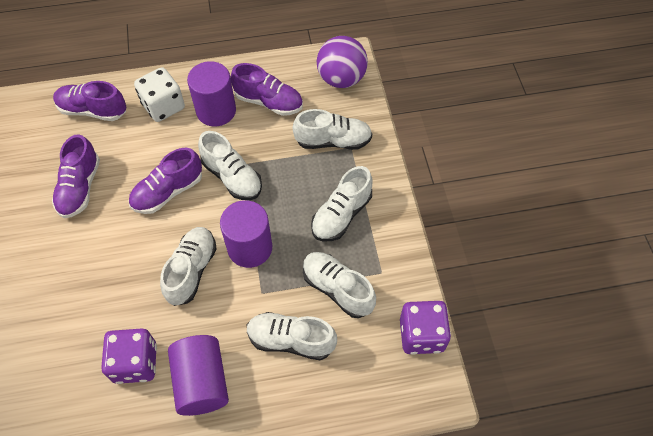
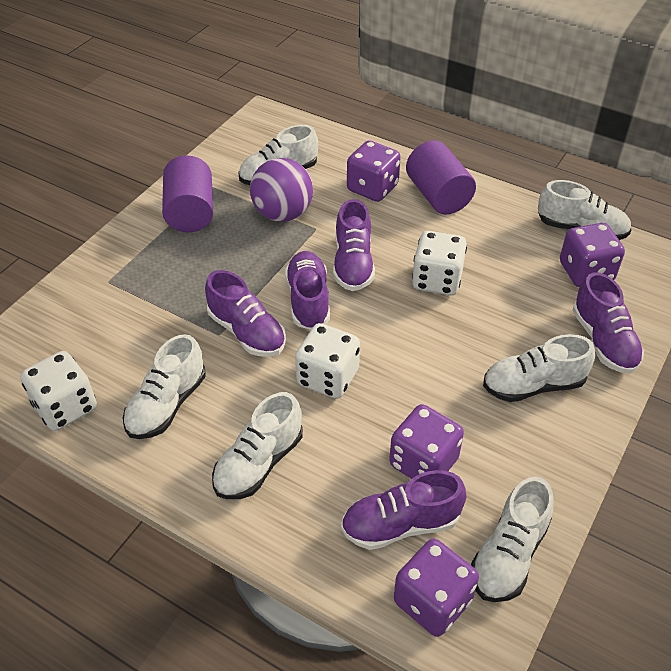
purple cylinder: 3 -> 2
purple dice: 2 -> 4
purple shoe: 4 -> 5
white dice: 1 -> 3

